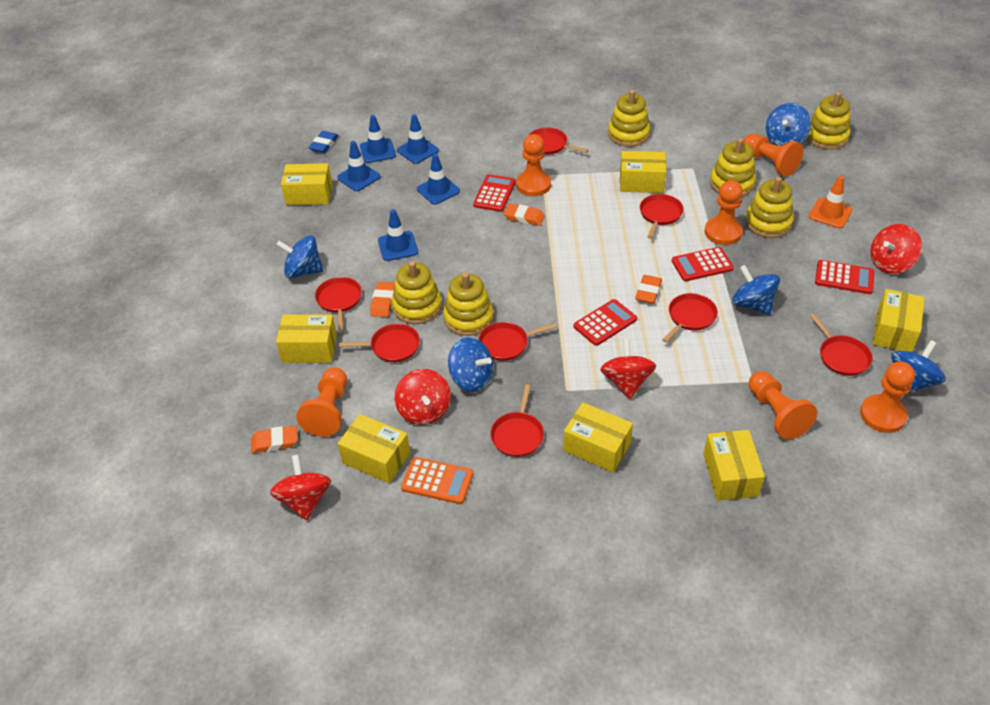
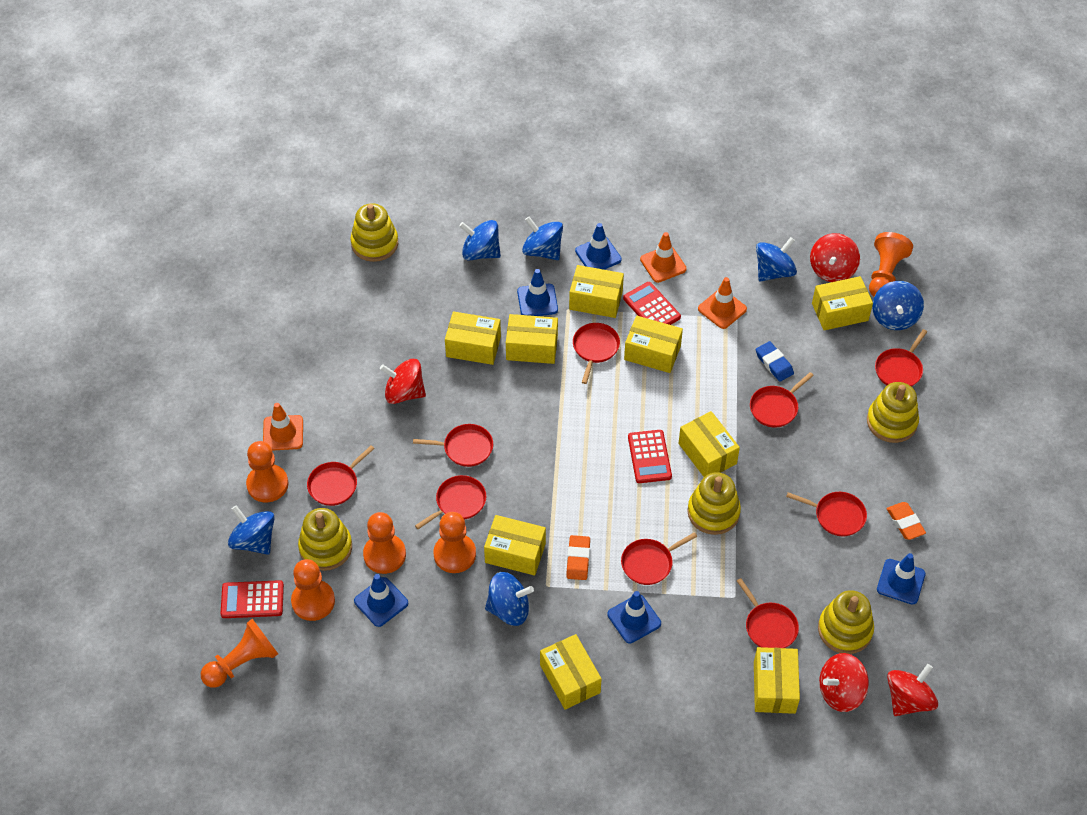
blue spinning top: 5 -> 6
orange calculator: 1 -> 0
orange eraser: 4 -> 2
orange traffic cone: 1 -> 3
red calculator: 4 -> 3
red pan: 8 -> 9
yellow box: 7 -> 9
yellow stacking toy: 6 -> 5

